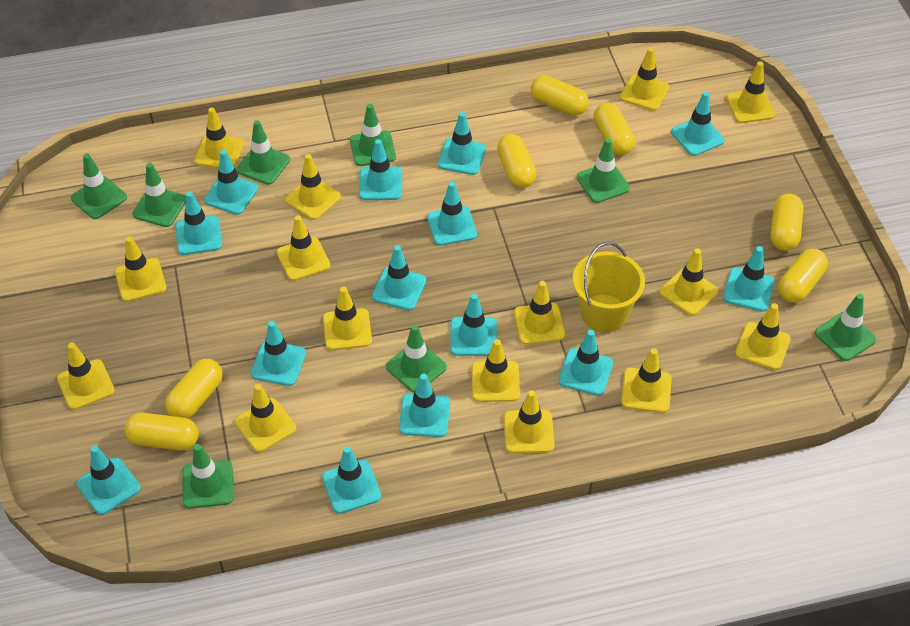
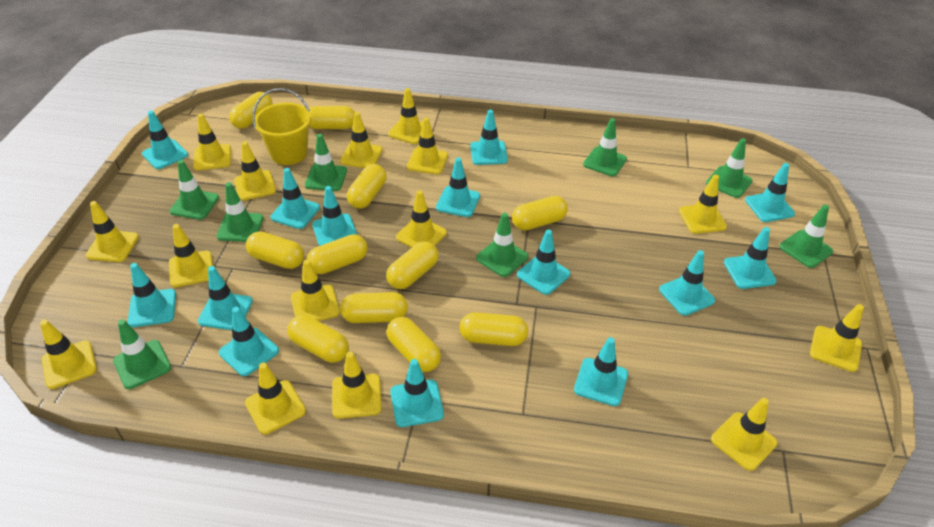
yellow capsule: 7 -> 11

